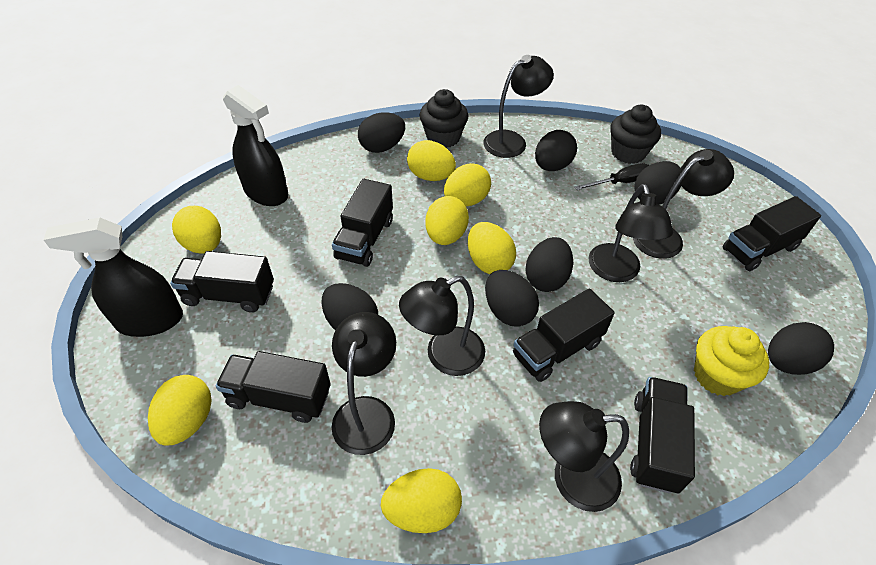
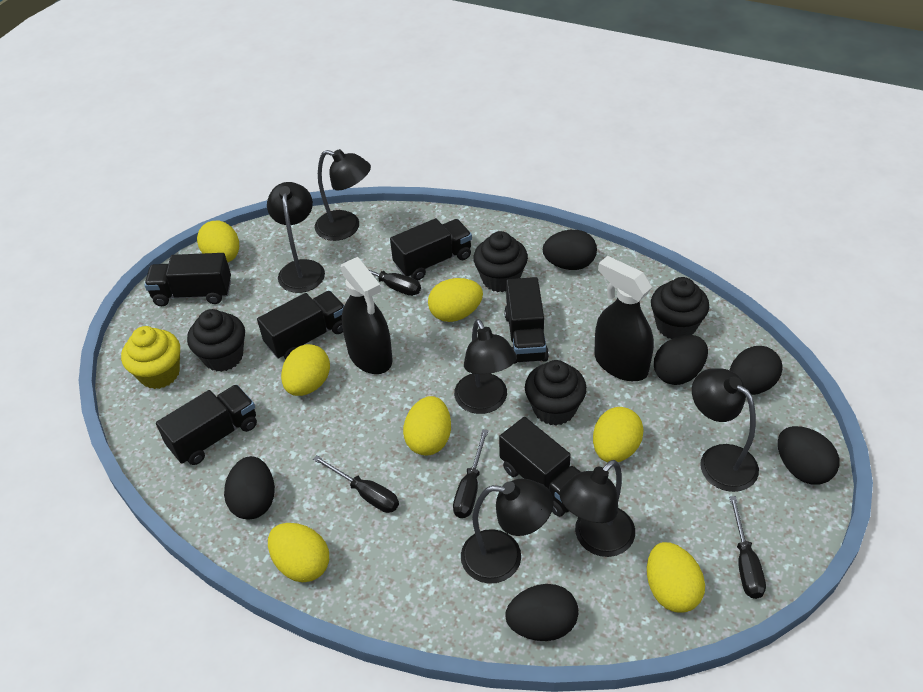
black cupcake: 2 -> 4
black egg: 7 -> 6
black screwdriver: 1 -> 4

